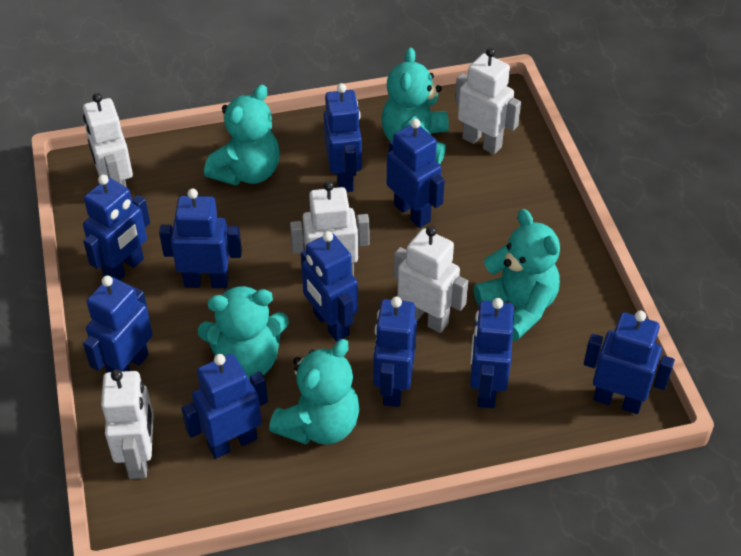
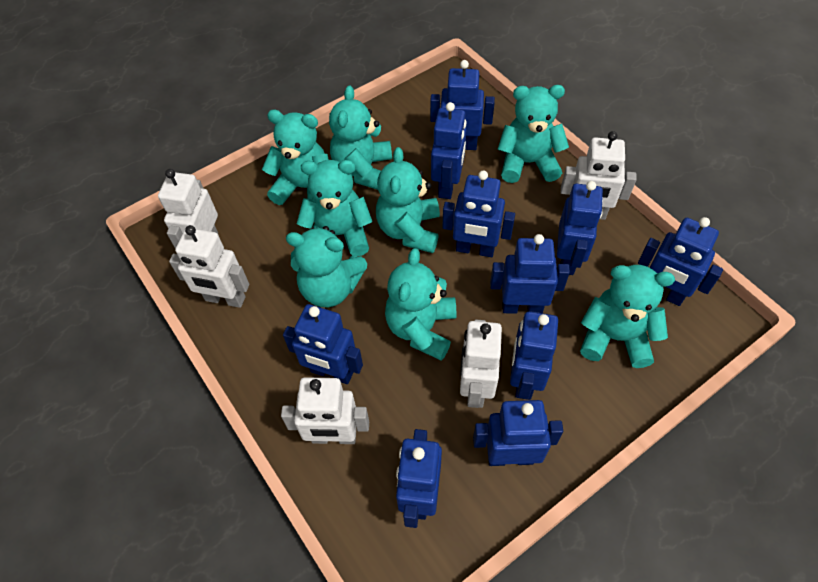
turquoise teddy bear: 5 -> 8

